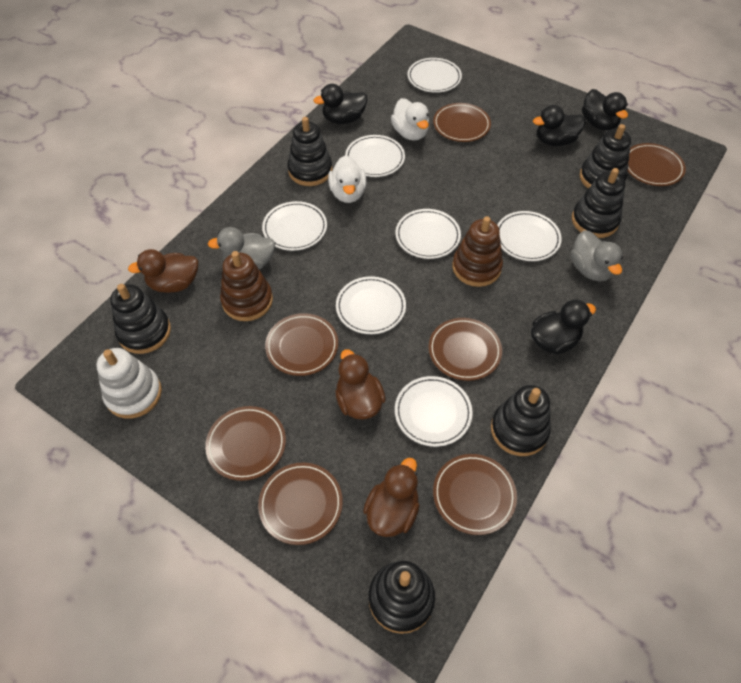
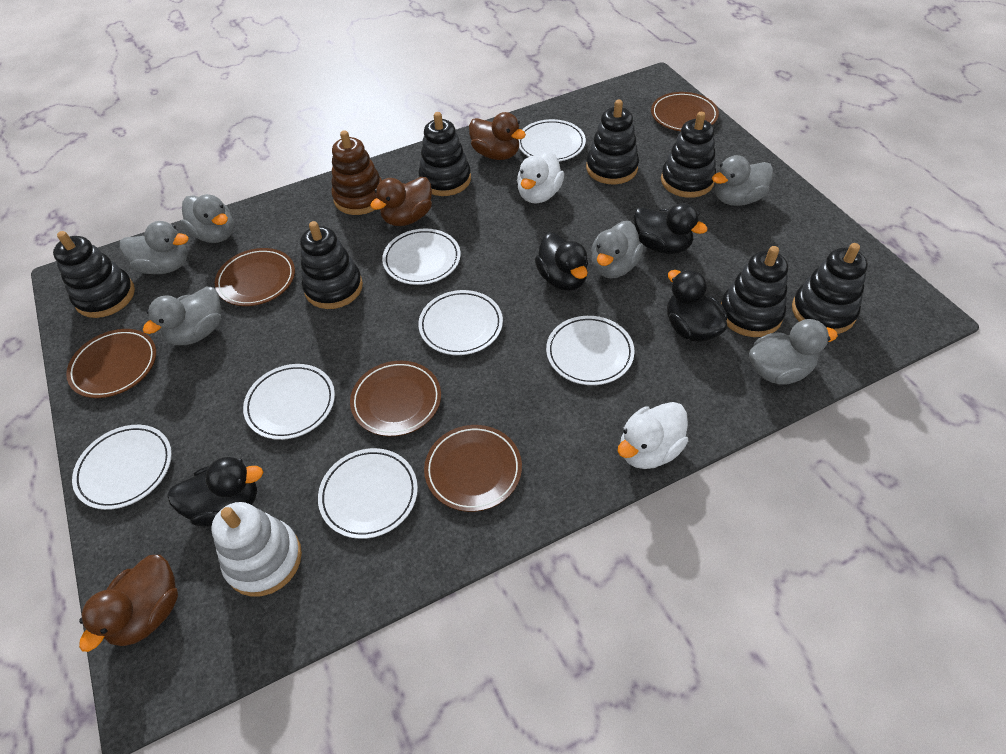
black stacking toy: 6 -> 7
brown plate: 7 -> 5
brown stacking toy: 2 -> 1
grey duck: 2 -> 6

